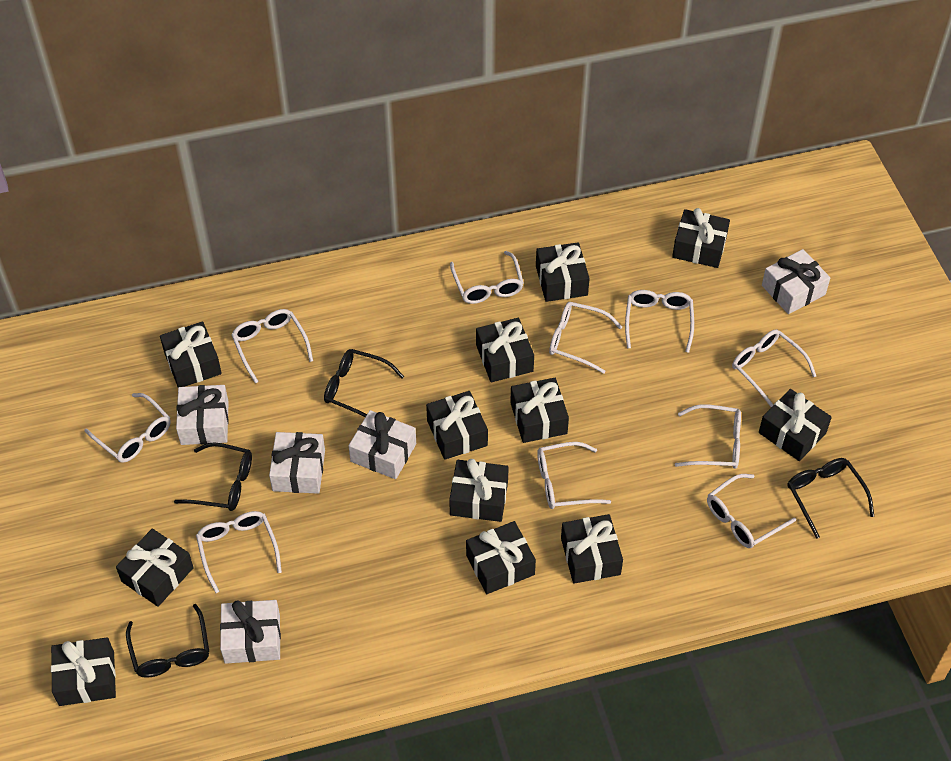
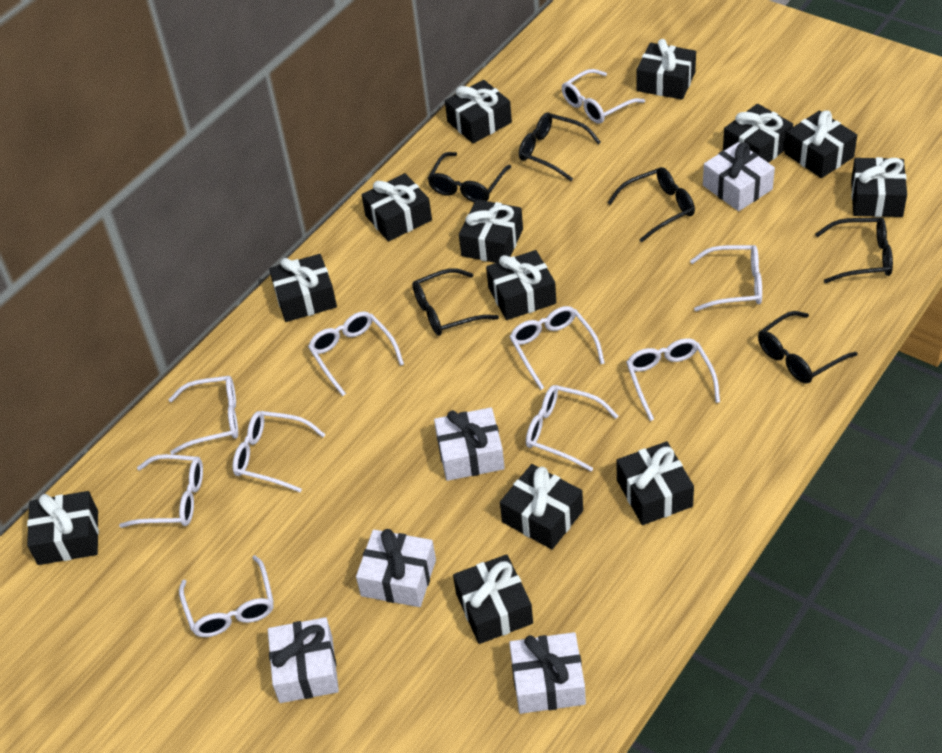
black gift: 12 -> 13
black glasses: 4 -> 6

